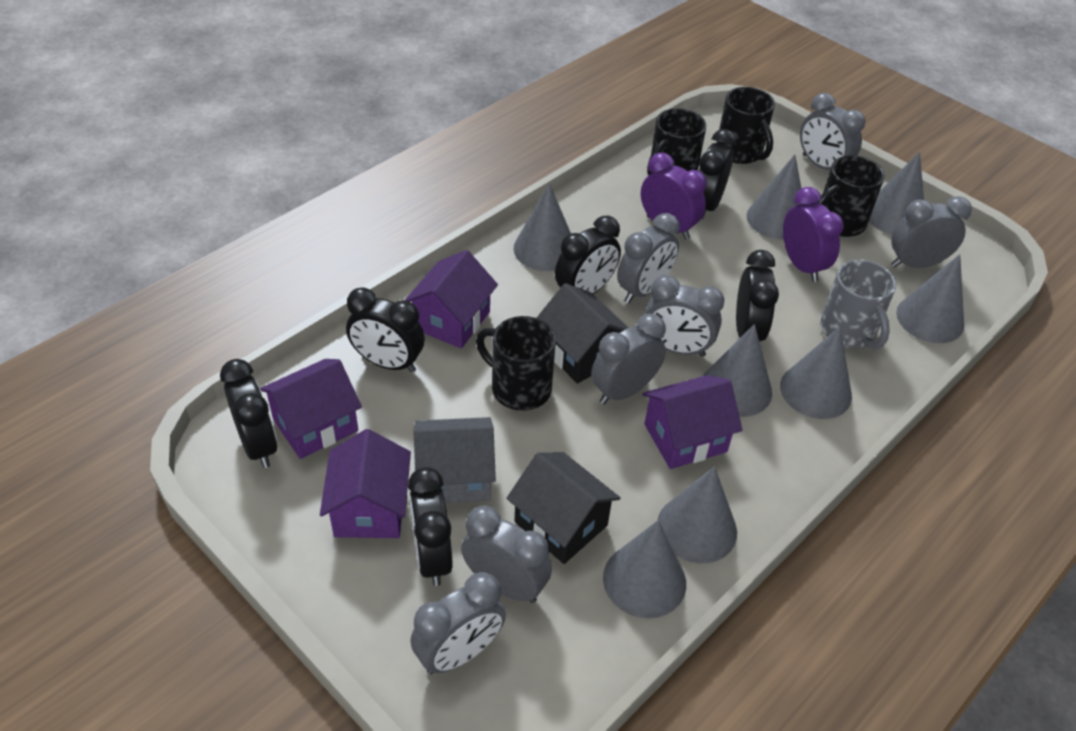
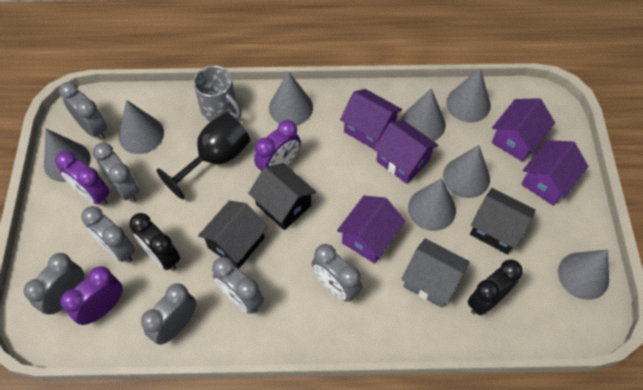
black clock: 6 -> 2
black goblet: 0 -> 1
black house: 2 -> 3
black mug: 4 -> 0
purple clock: 2 -> 3
purple house: 4 -> 5

